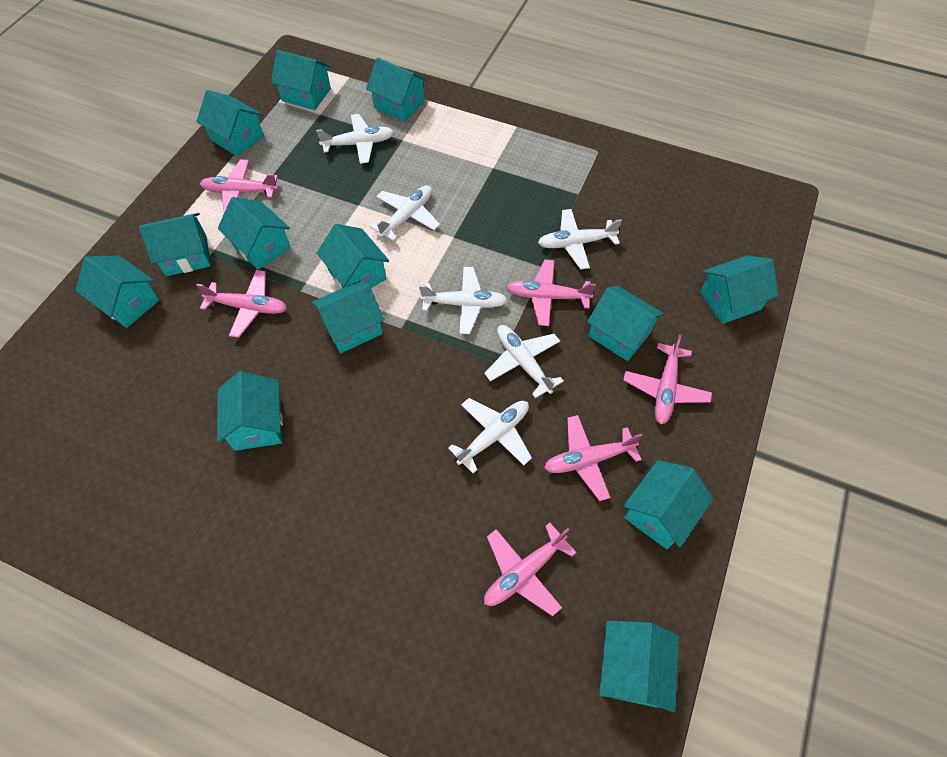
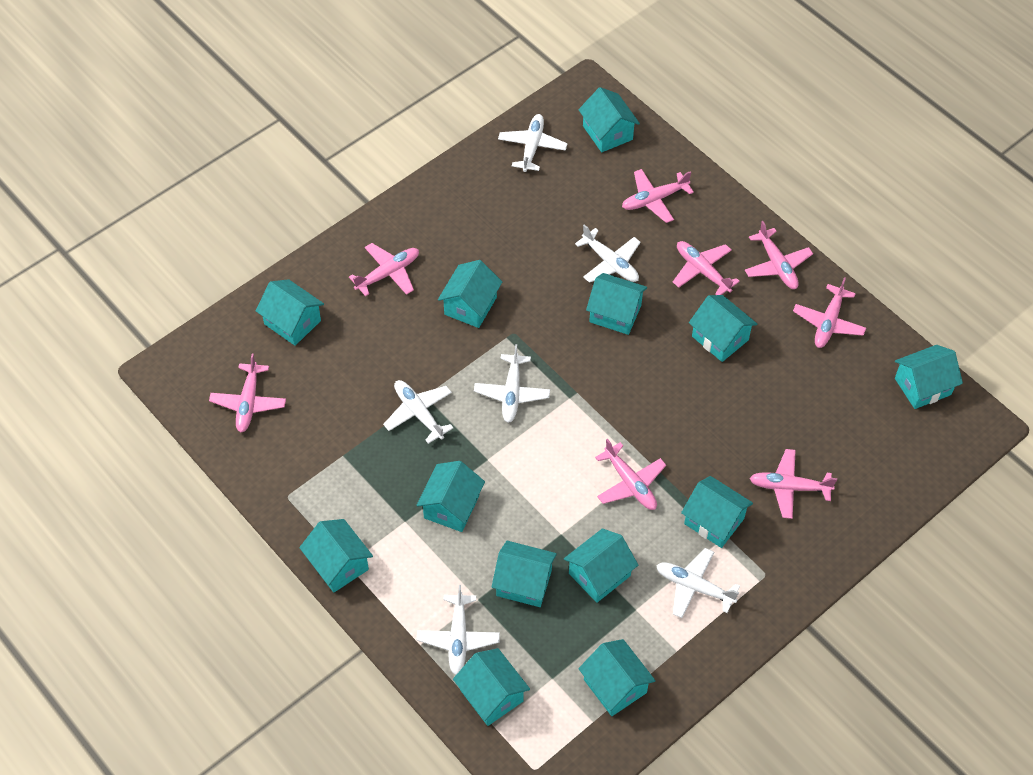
pink plane: 6 -> 8

